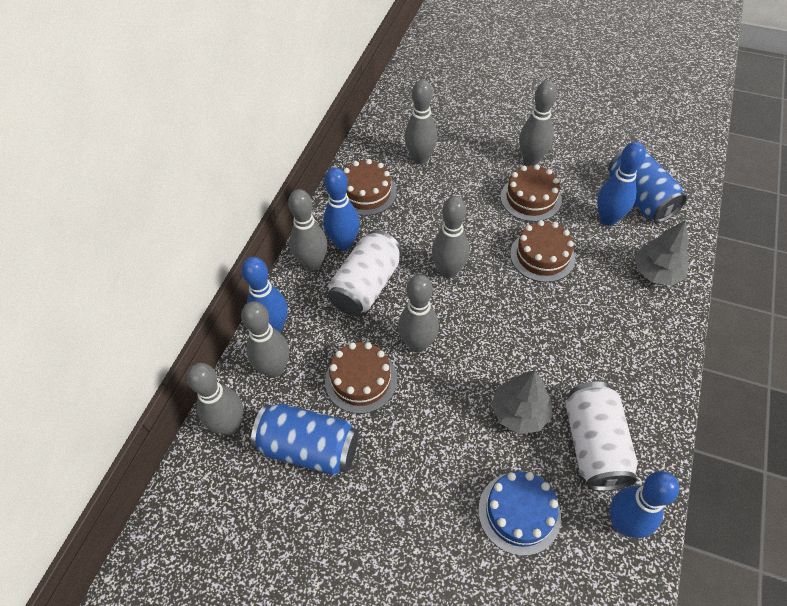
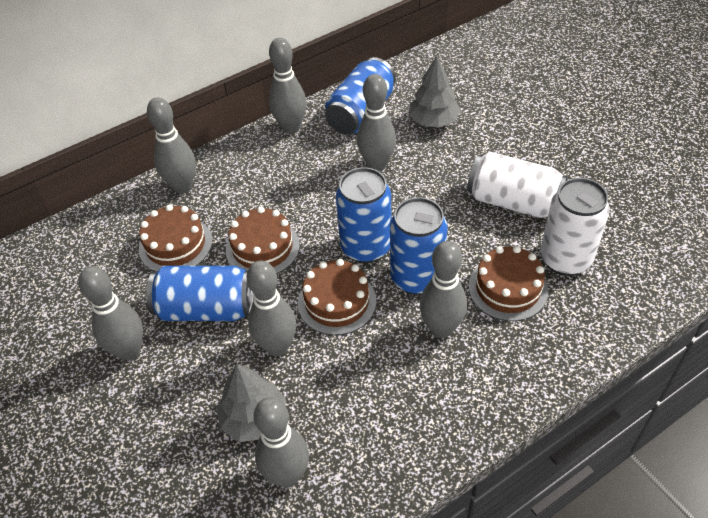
blue bowling pin: 4 -> 0
blue cake: 1 -> 0
blue can: 2 -> 4

